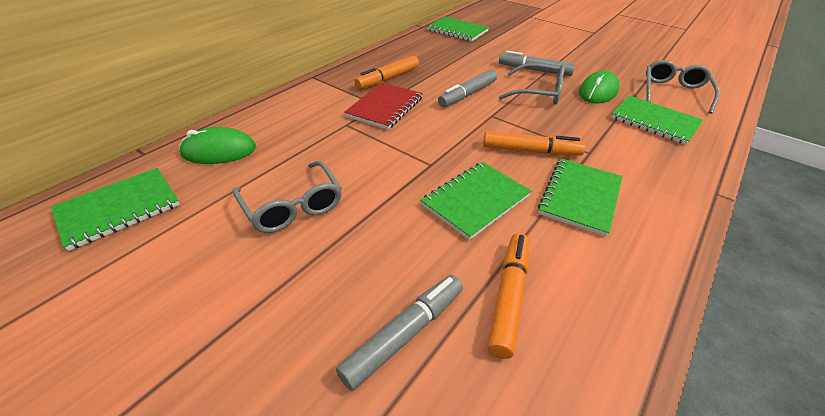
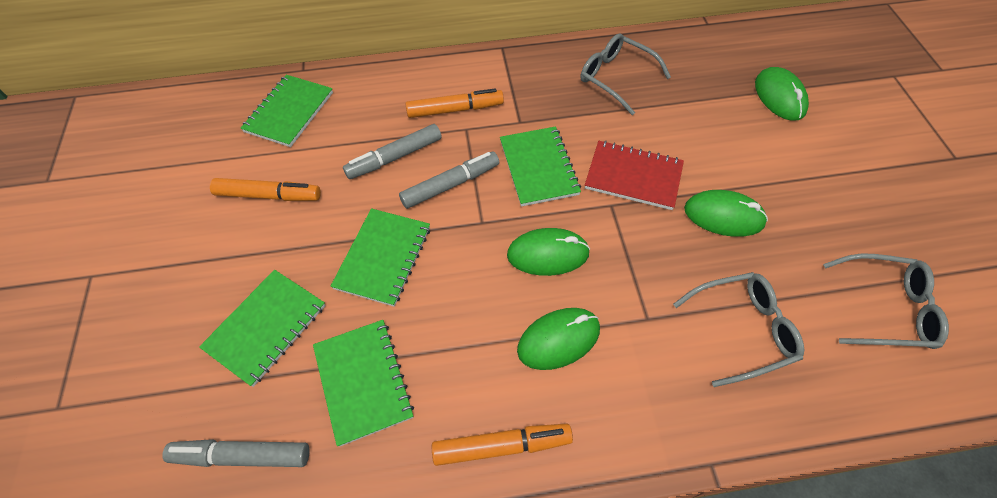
green mouse: 2 -> 4

